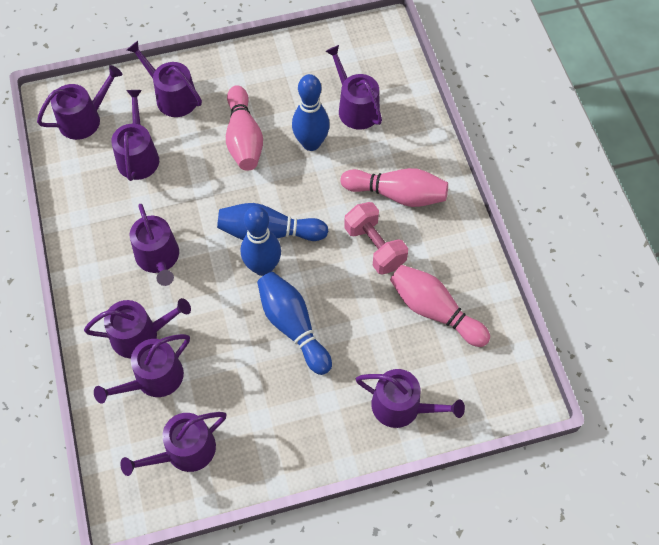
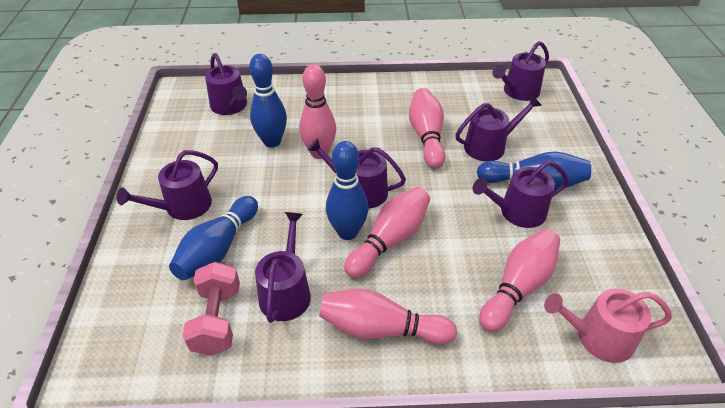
pink bowling pin: 3 -> 5
pink watering can: 0 -> 1
purple watering can: 9 -> 7

